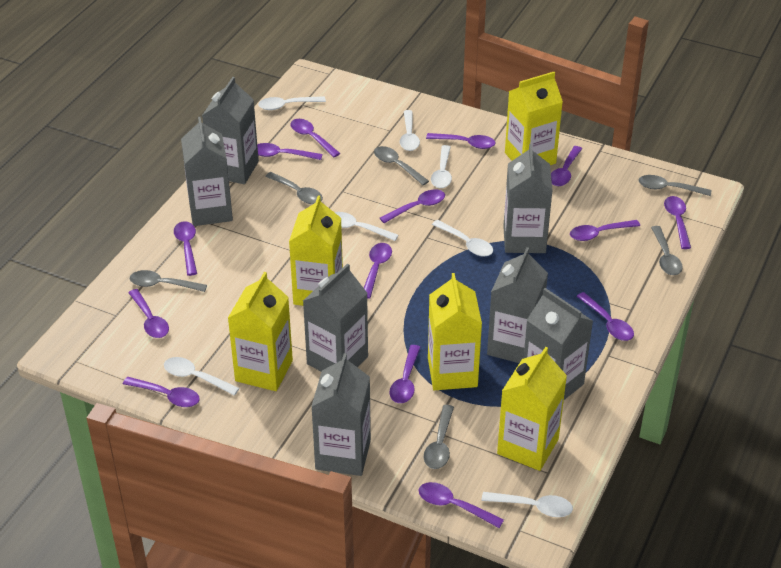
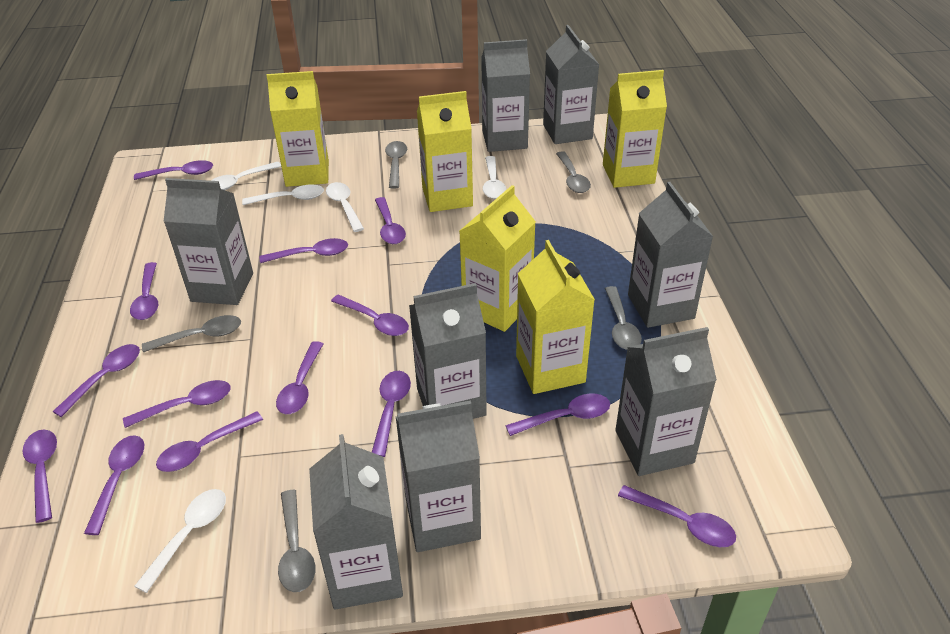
grey carton: 7 -> 8
grey spoon: 6 -> 5
white spoon: 7 -> 5

